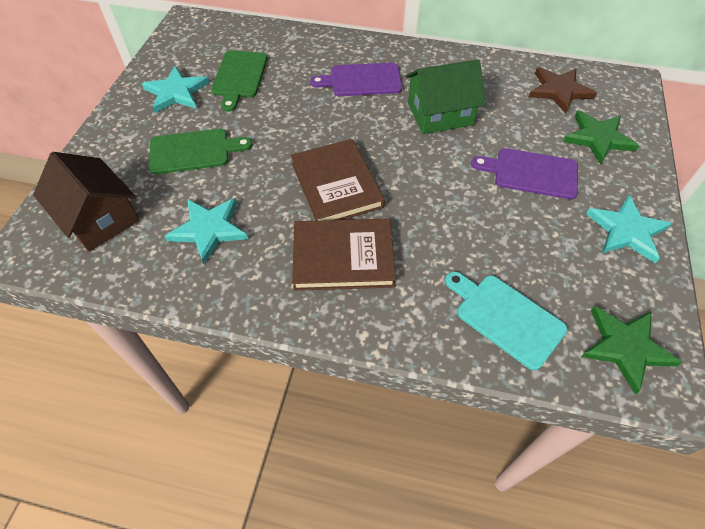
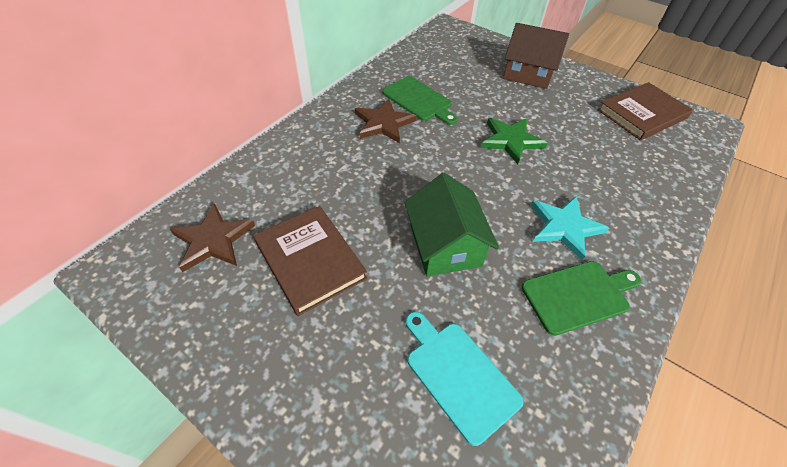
brown star: 1 -> 2
green star: 2 -> 1
purple cutting board: 2 -> 0
turquoise star: 3 -> 1

